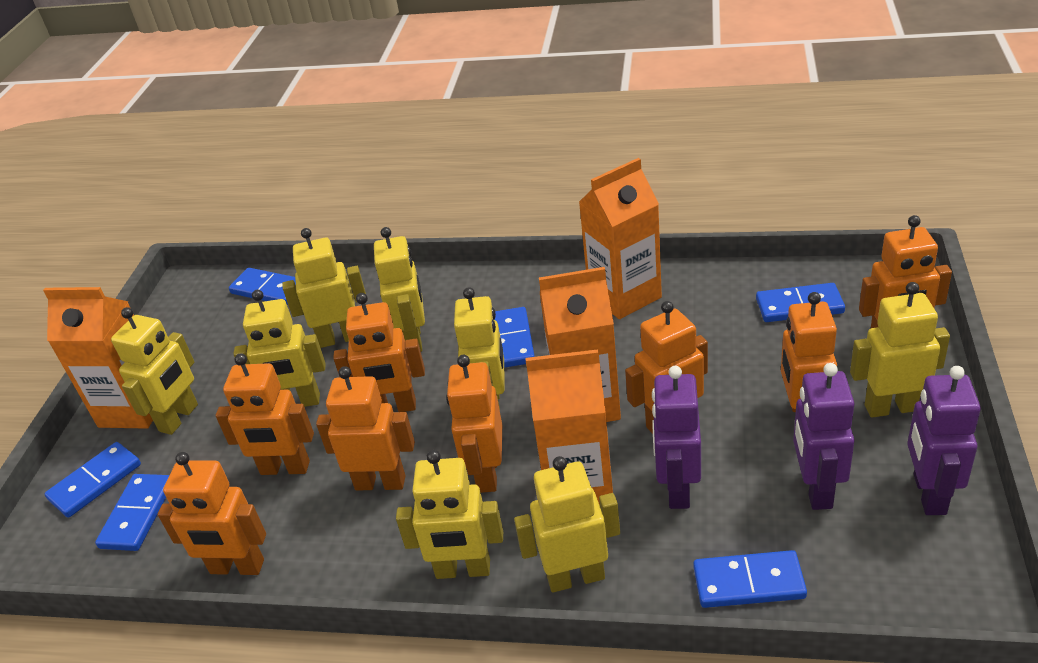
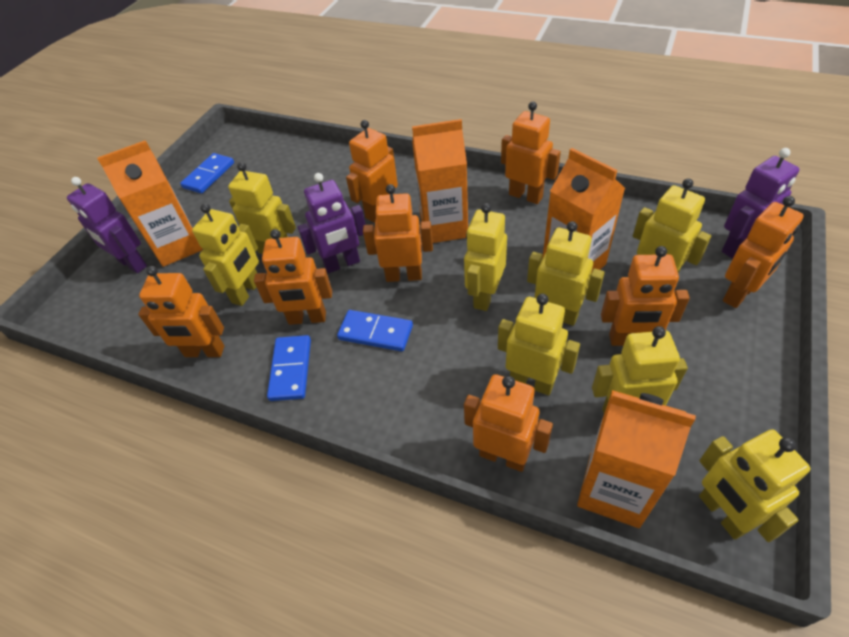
blue domino: 6 -> 3

